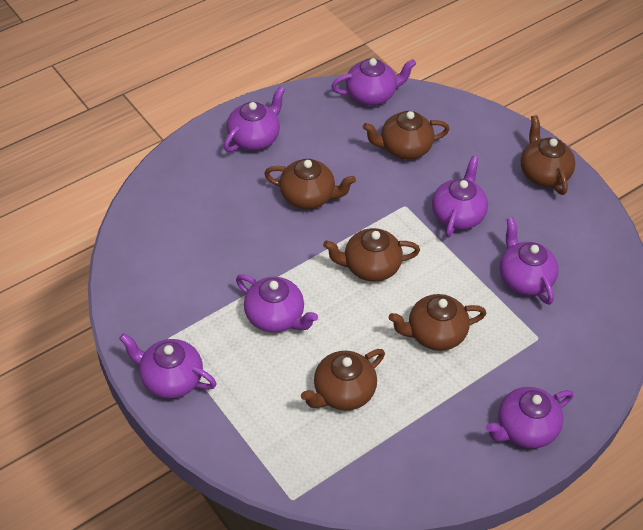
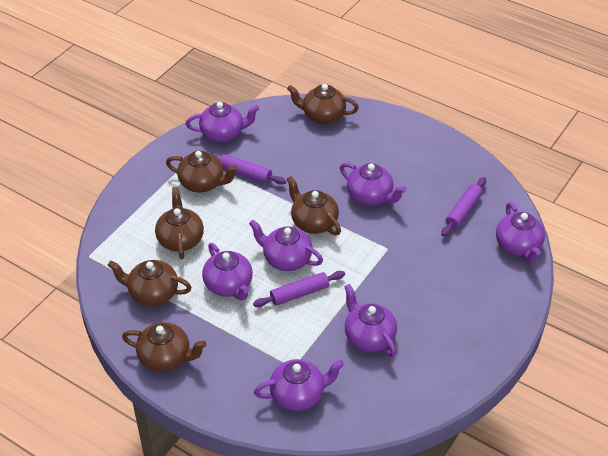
purple rolling pin: 0 -> 3

